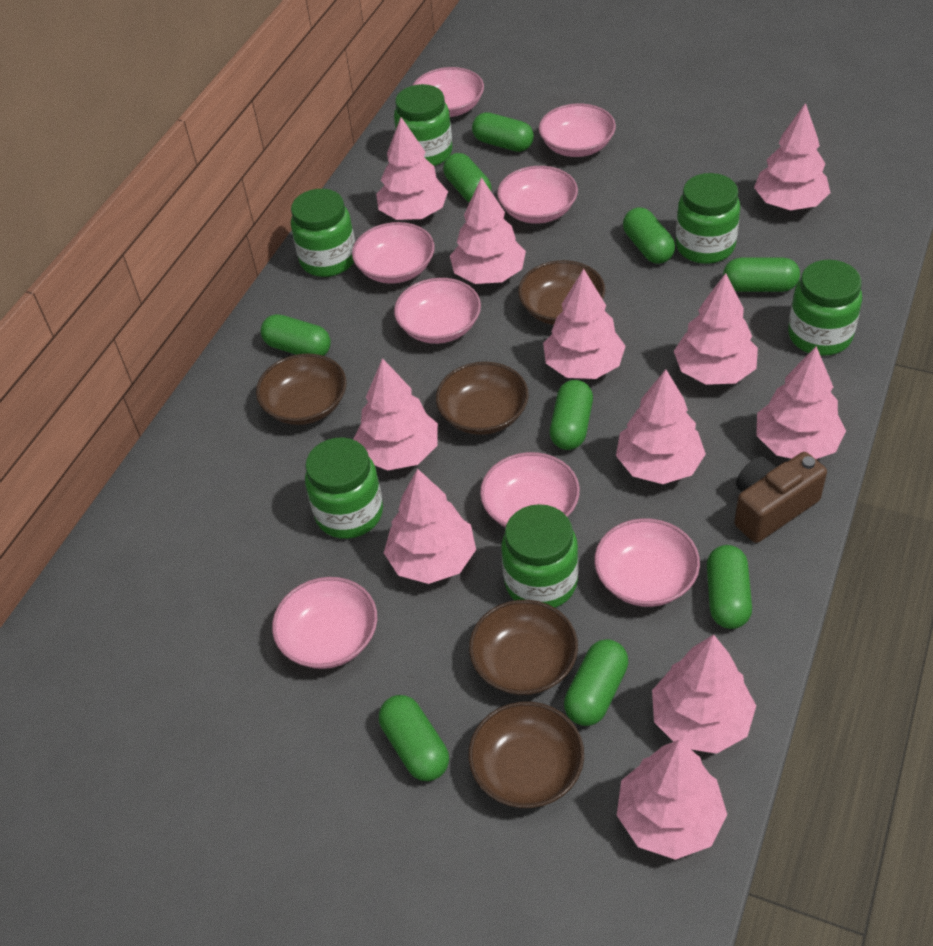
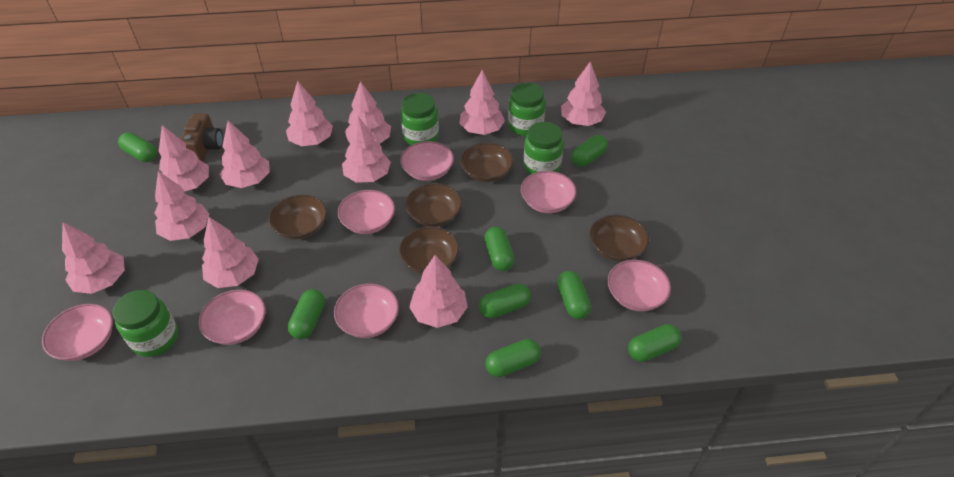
green capsule: 9 -> 8
green jar: 6 -> 4
pink bowl: 8 -> 7

